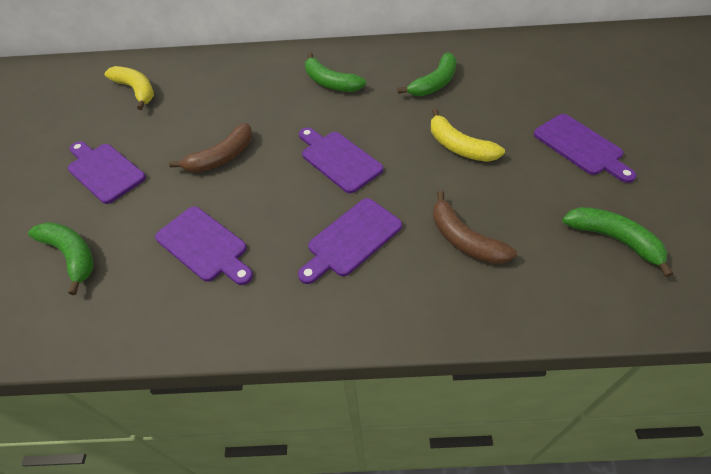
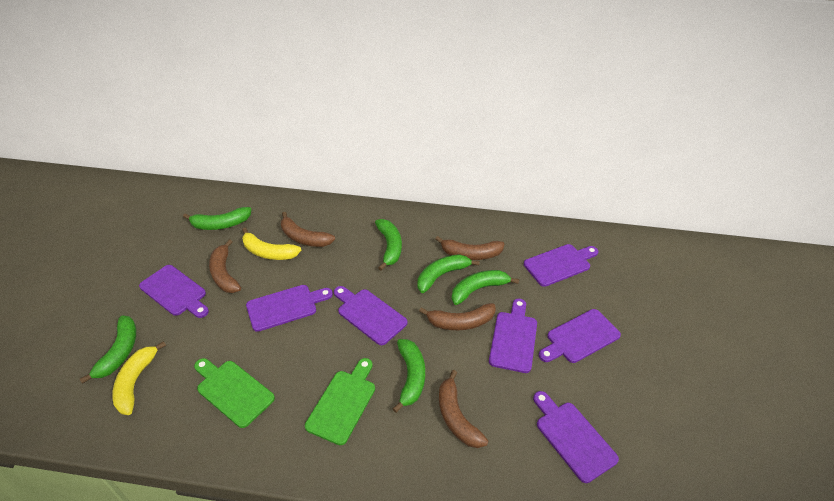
brown banana: 2 -> 5
green banana: 4 -> 6
green cutting board: 0 -> 2
purple cutting board: 5 -> 7

